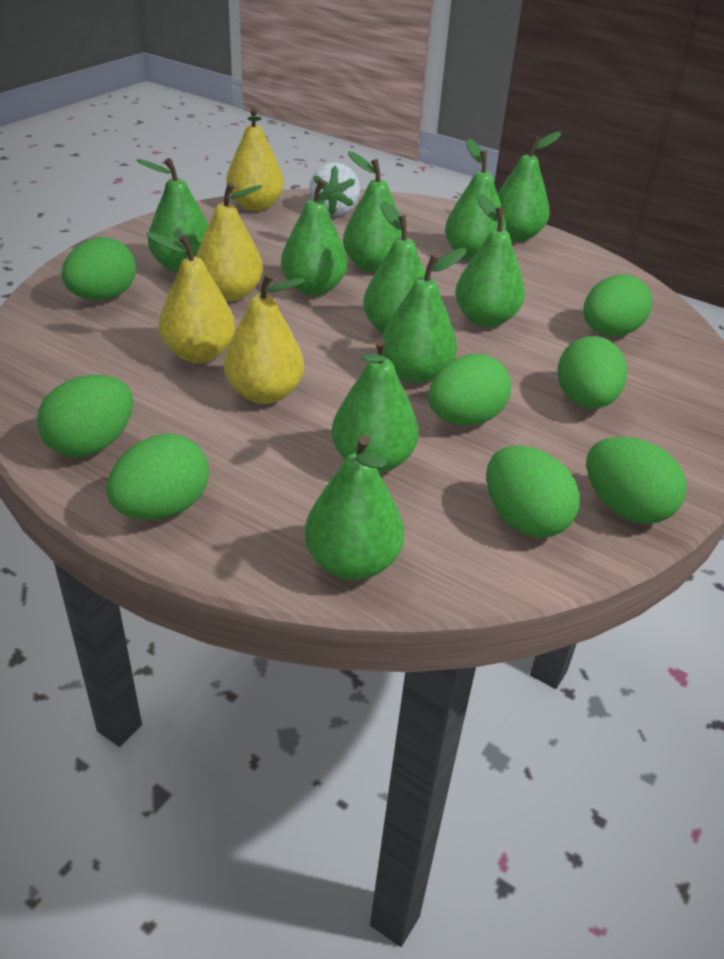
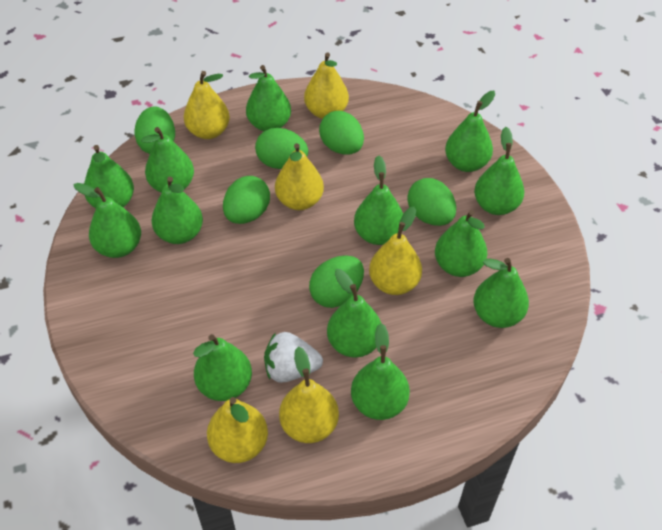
green egg: 8 -> 6
green pear: 10 -> 13
yellow pear: 4 -> 6

